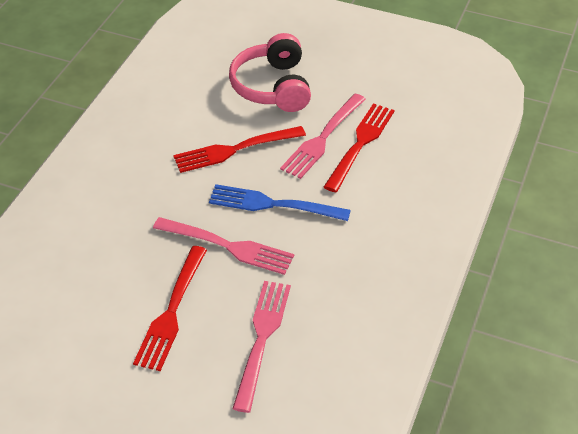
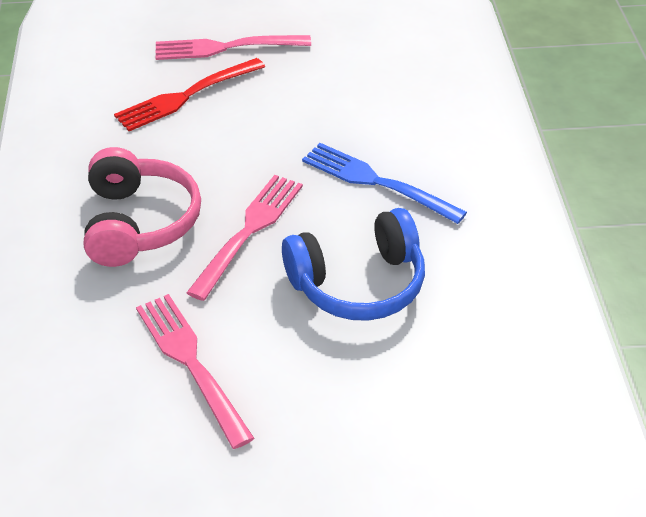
blue headphones: 0 -> 1
red fork: 3 -> 1

